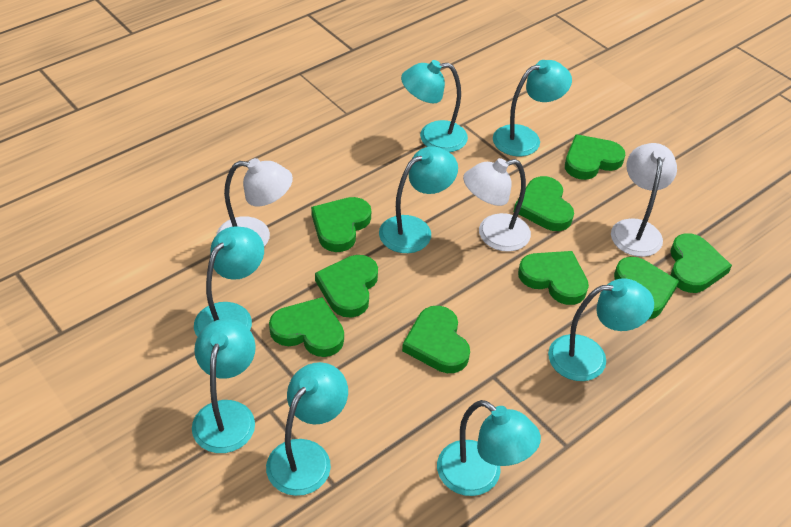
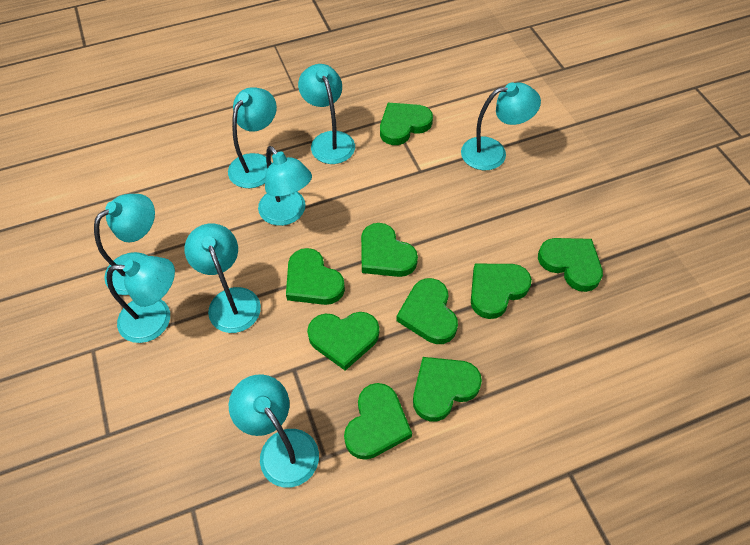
white lamp: 3 -> 0

